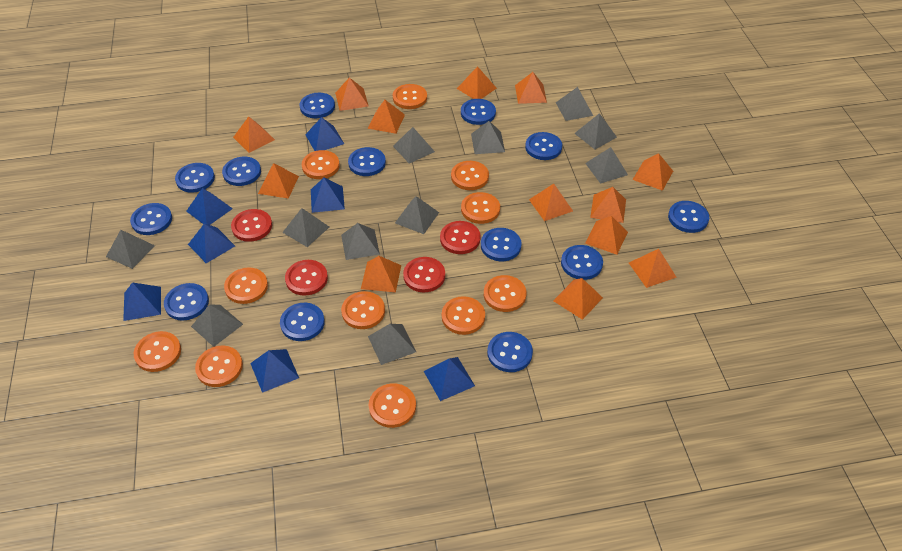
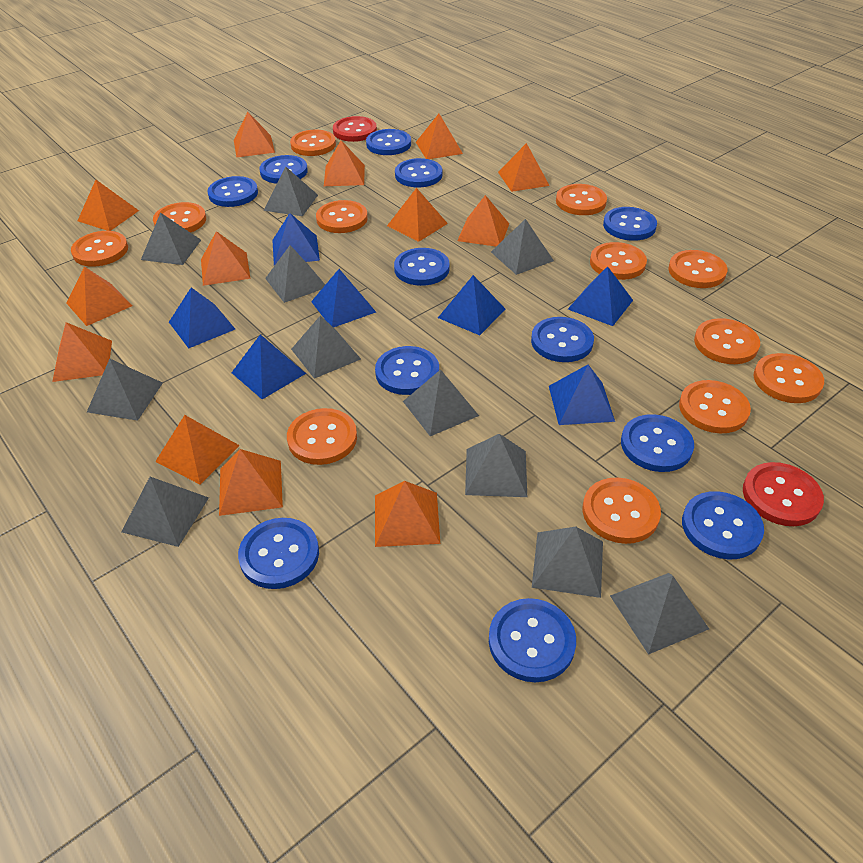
blue button: 13 -> 12
orange button: 11 -> 12
red button: 4 -> 2

